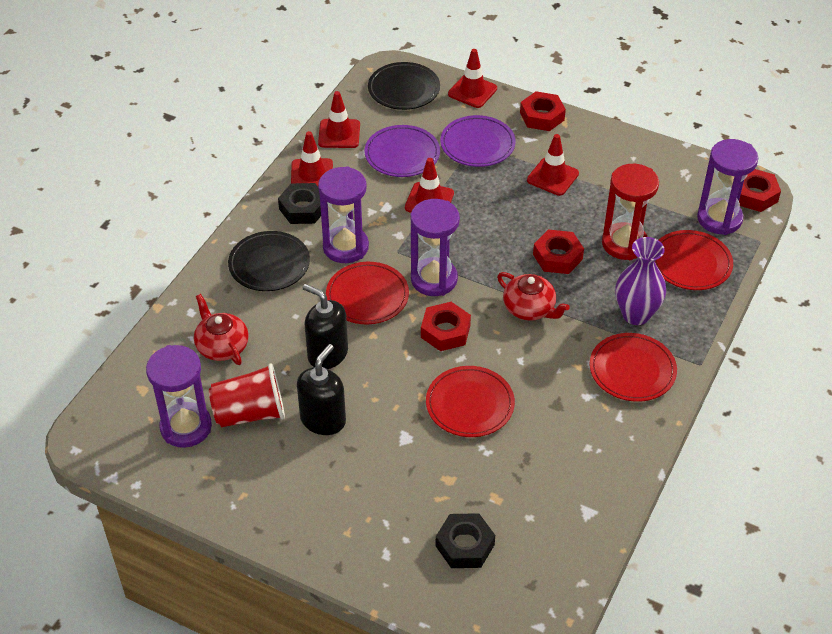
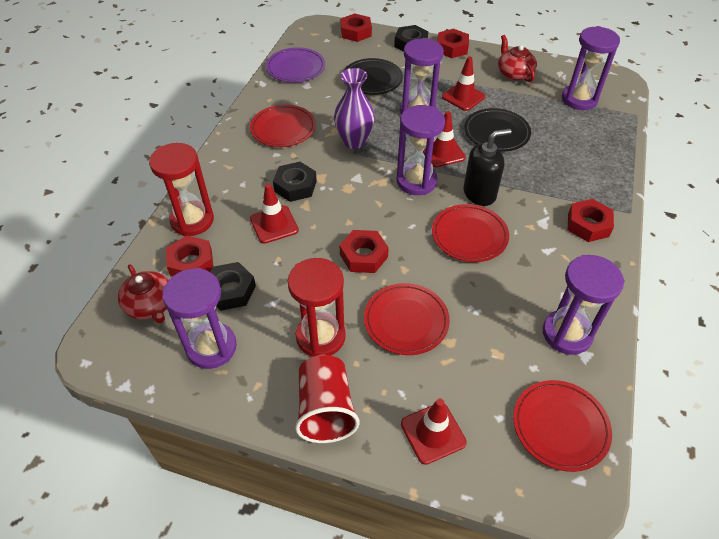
black nut: 2 -> 3
black soap dispenser: 2 -> 1
purple hourglass: 4 -> 5
purple plate: 2 -> 1
red hourglass: 1 -> 2
red nut: 4 -> 5
red traffic cone: 5 -> 4

